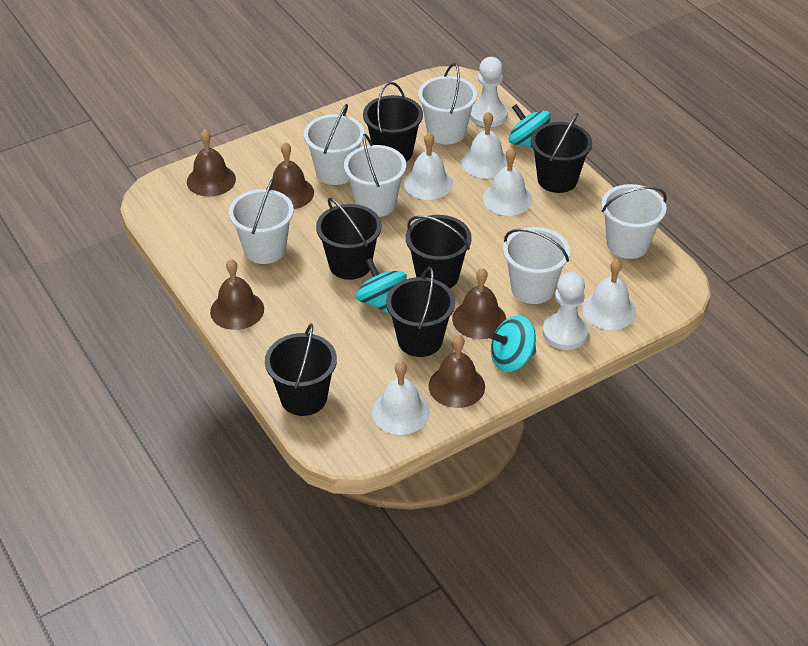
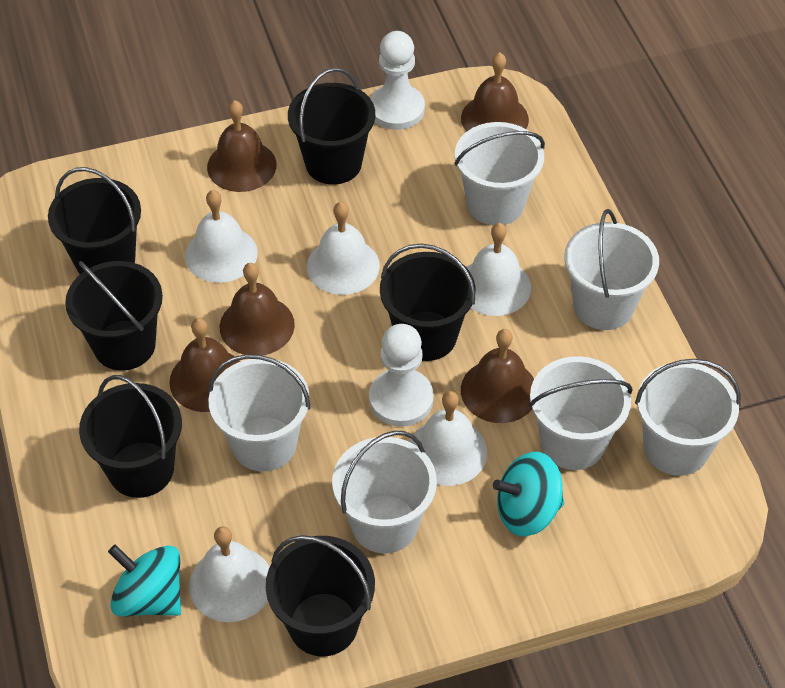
turquoise spinning top: 3 -> 2

